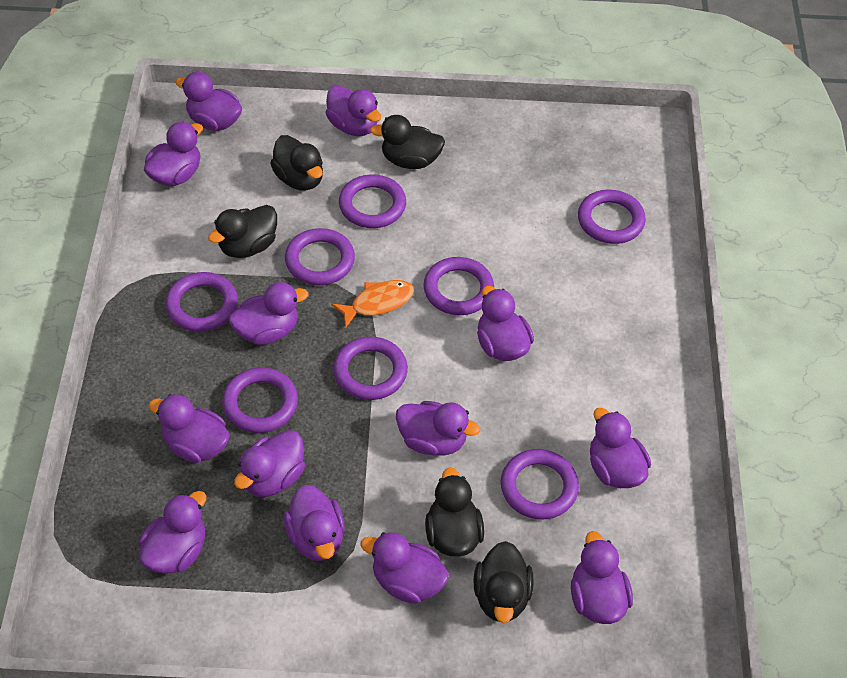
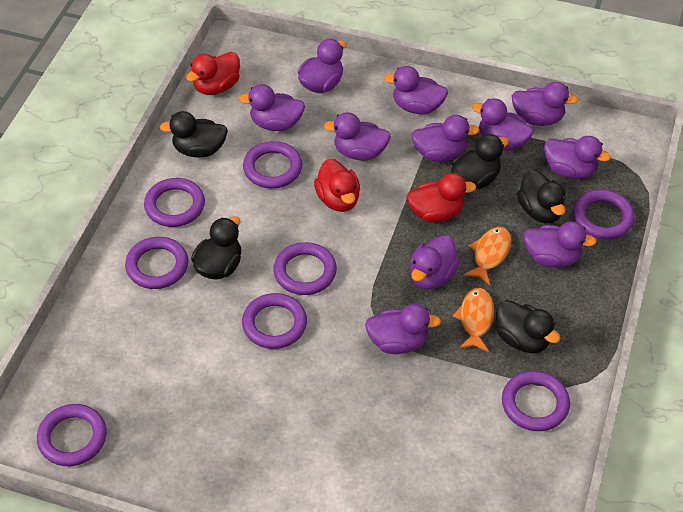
orange fish: 1 -> 2
purple duck: 13 -> 11
red duck: 0 -> 3

